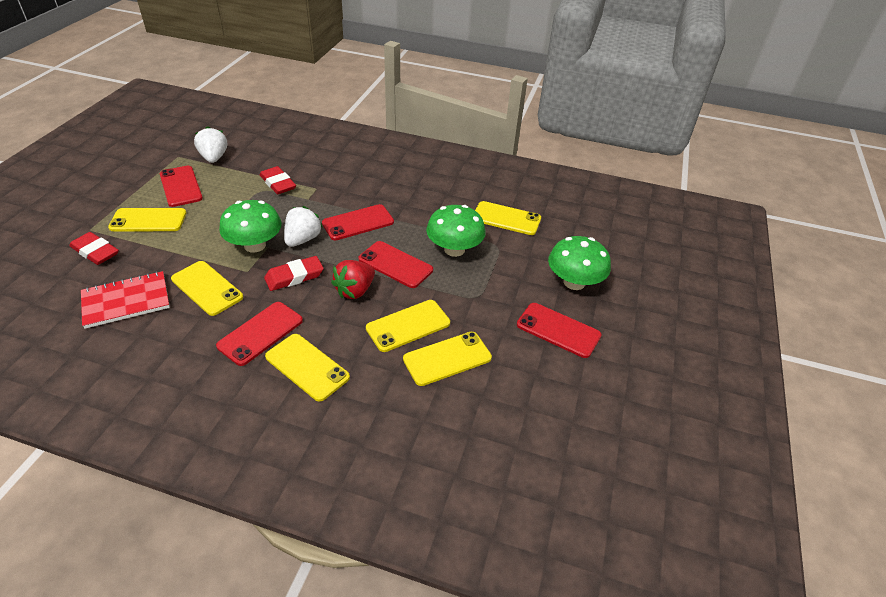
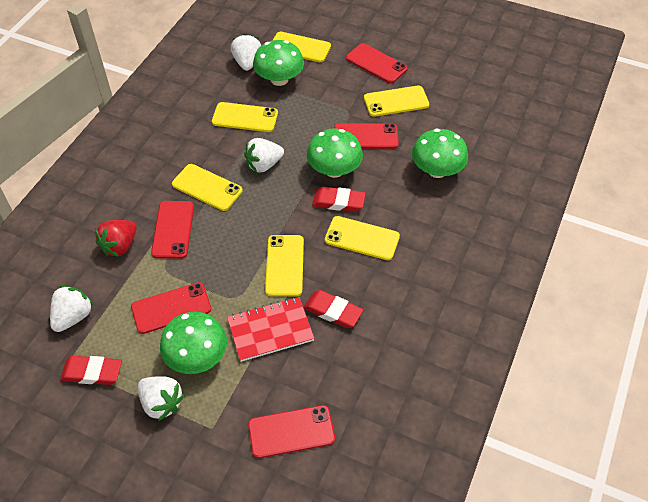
green mushroom: 3 -> 4
white strawberry: 2 -> 4

